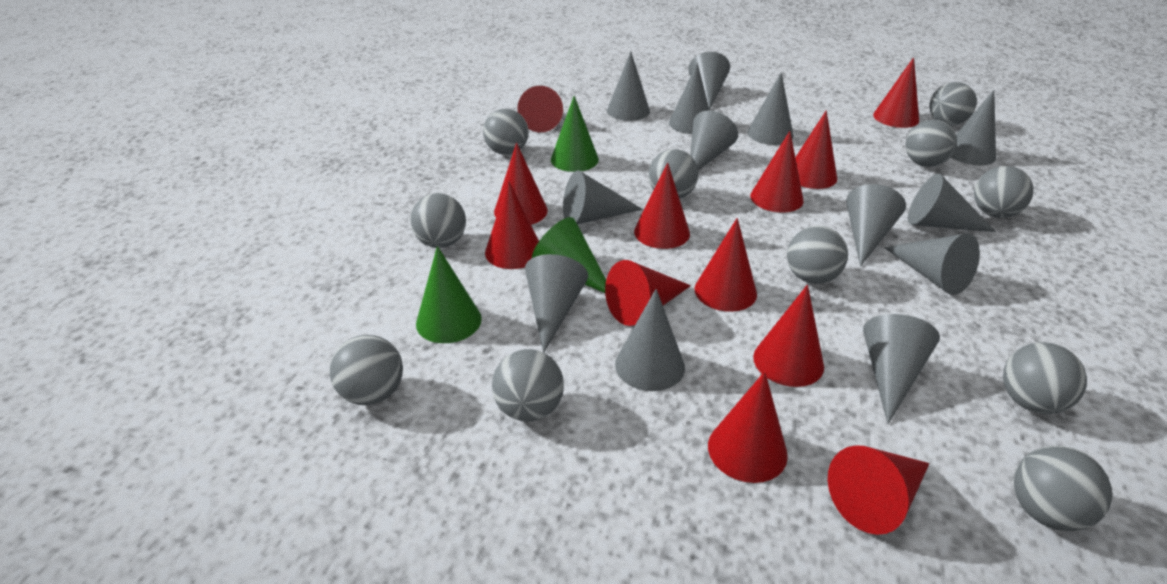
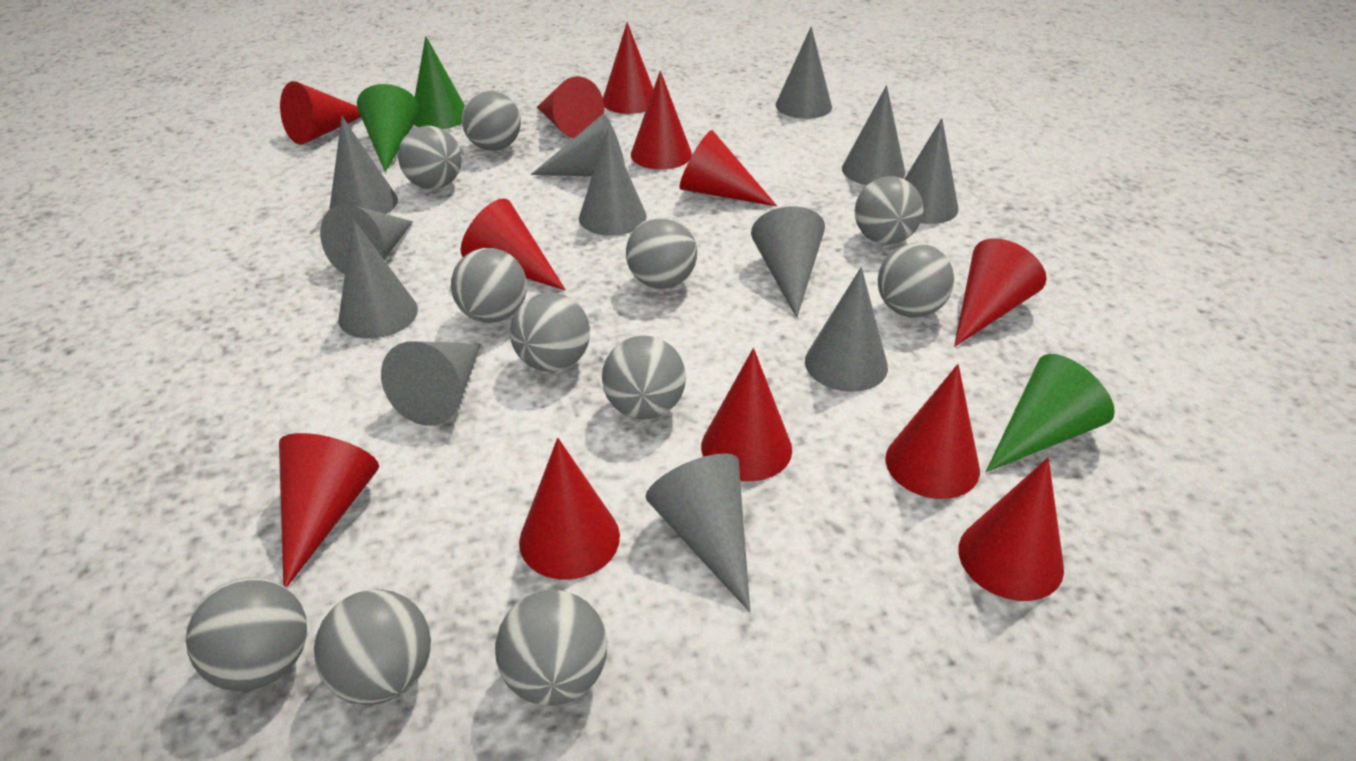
grey cone: 13 -> 12

